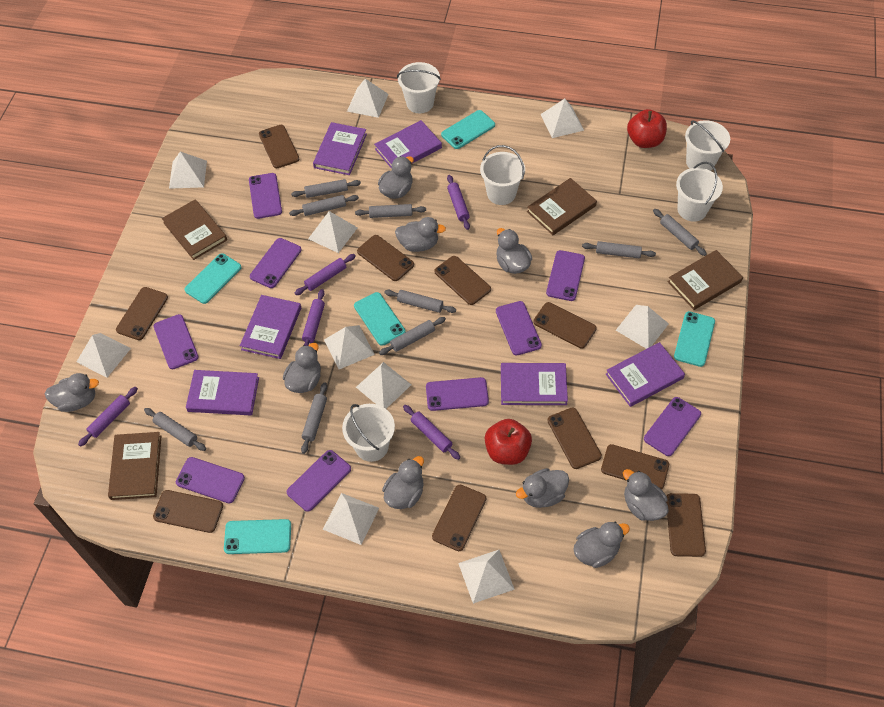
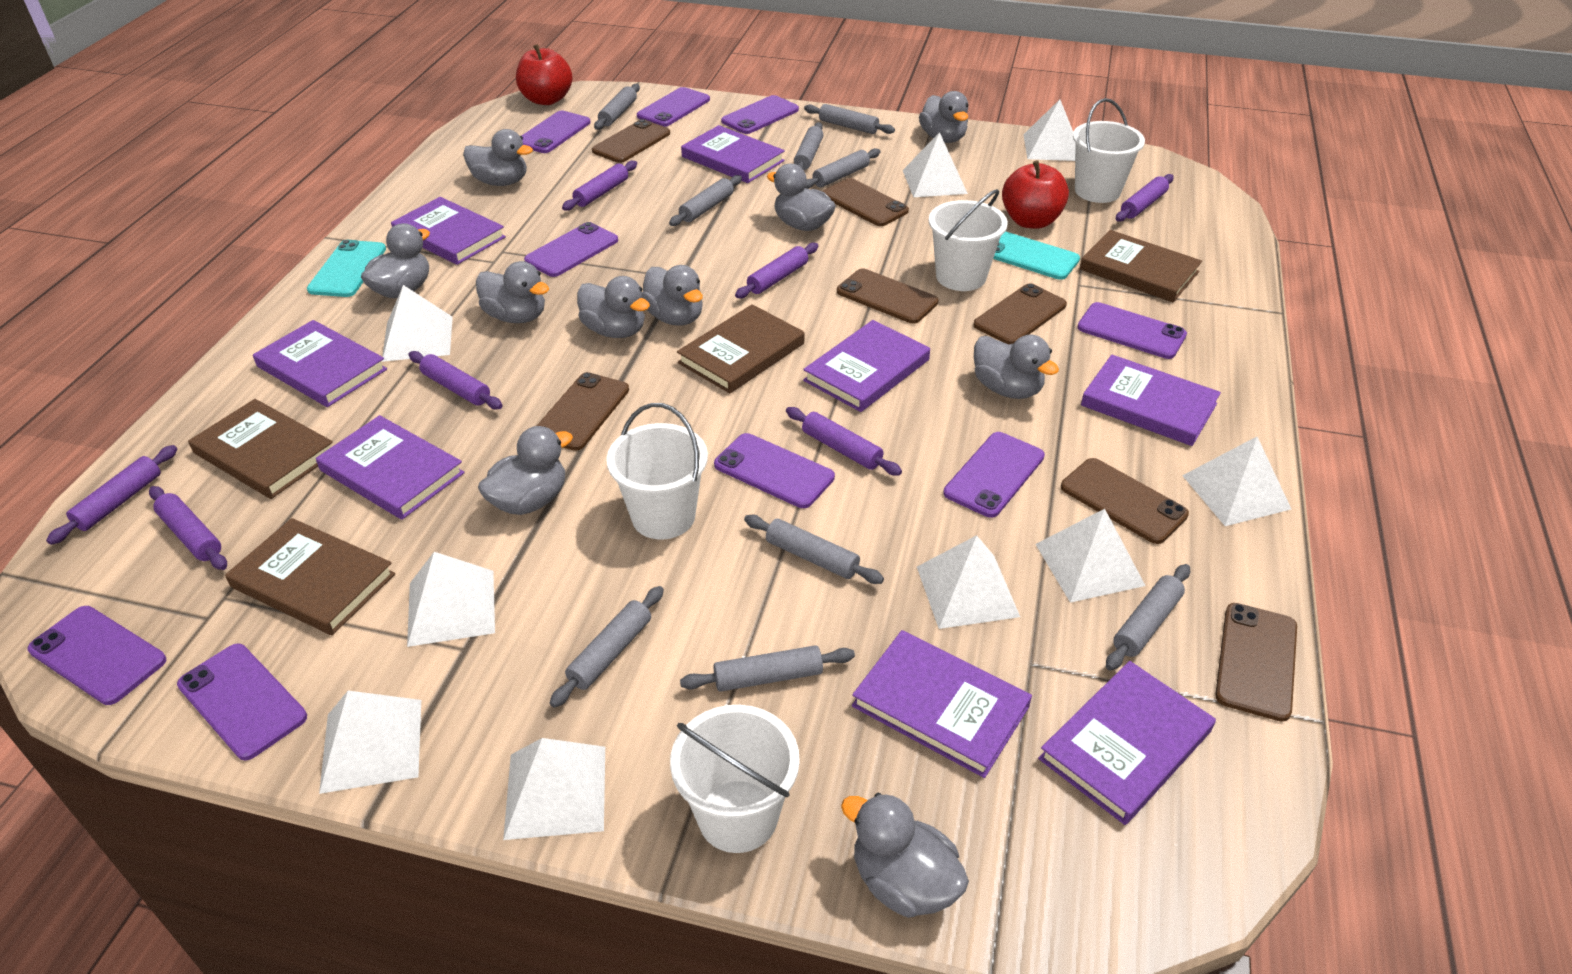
brown phone: 10 -> 7
grey duck: 9 -> 10
purple book: 6 -> 8
purple rolling pin: 5 -> 7
turquoise phone: 5 -> 2
white bucket: 5 -> 4
white pyramid: 10 -> 9

